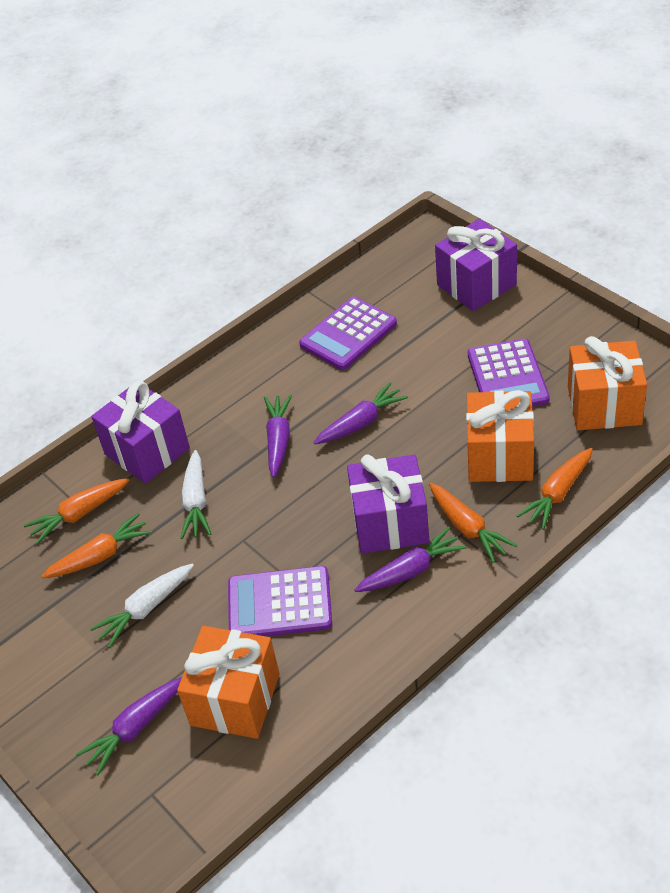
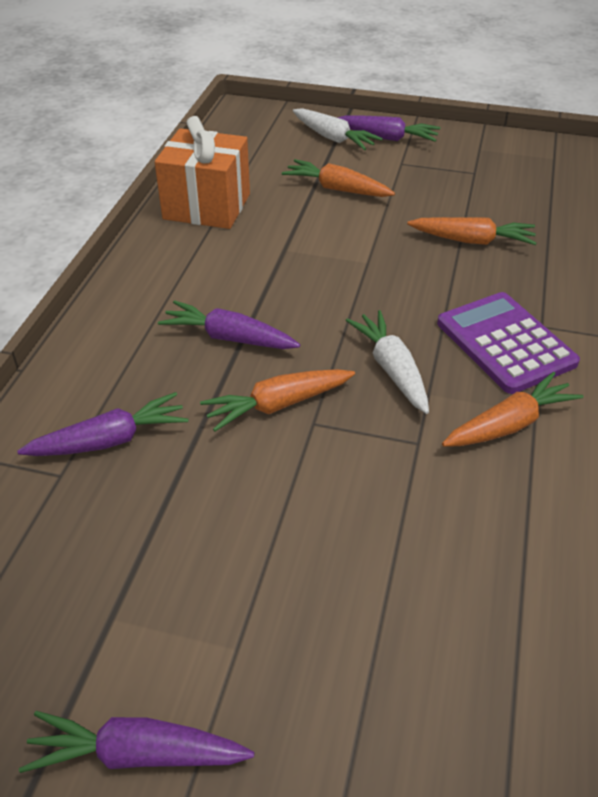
orange gift: 3 -> 1
purple calculator: 3 -> 1
purple gift: 3 -> 0

